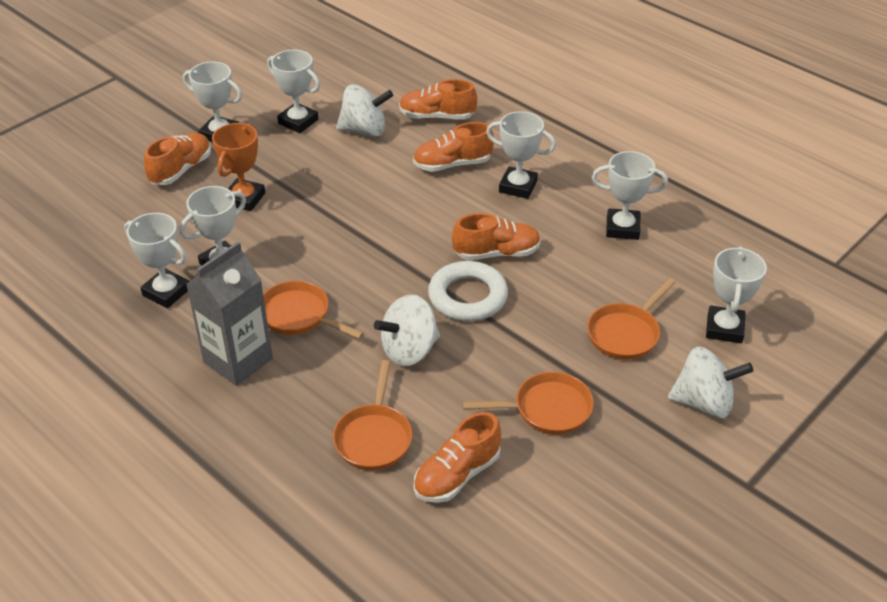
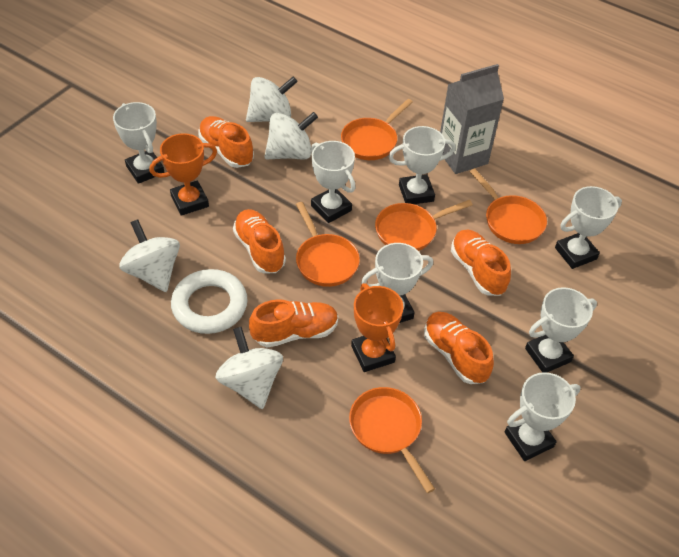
orange pan: 4 -> 5
orange trophy: 1 -> 2
white spinning top: 3 -> 4

